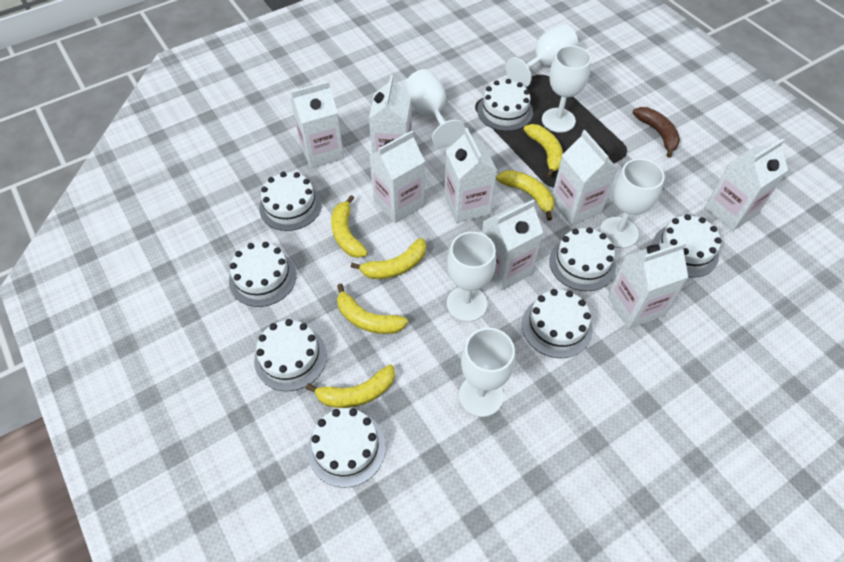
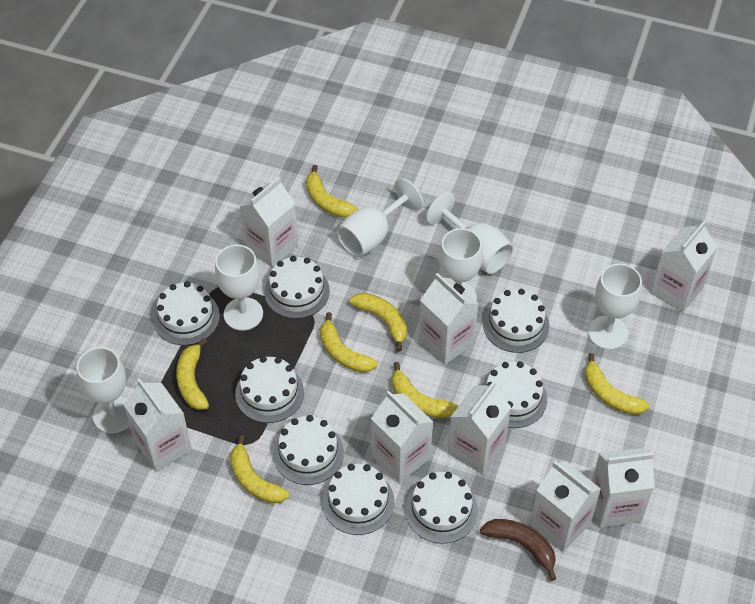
yellow banana: 6 -> 7

